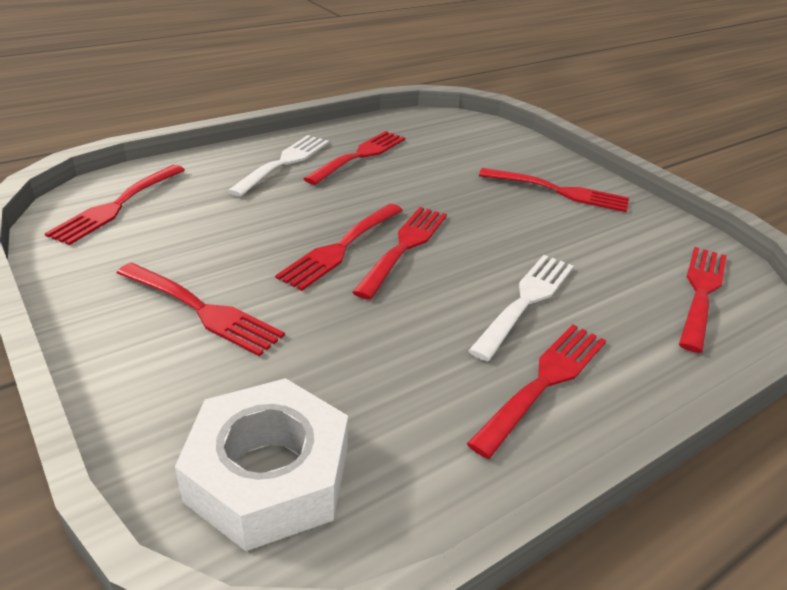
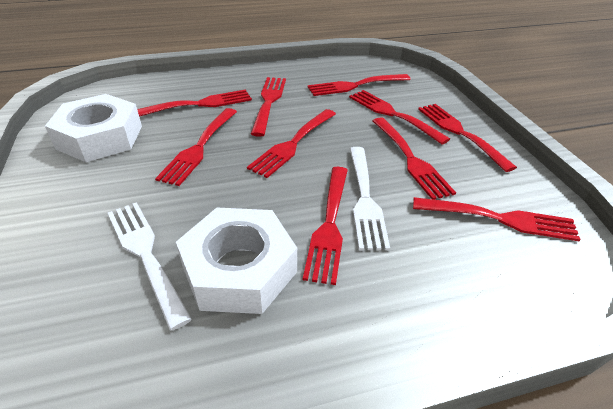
red fork: 8 -> 10
white nut: 1 -> 2

